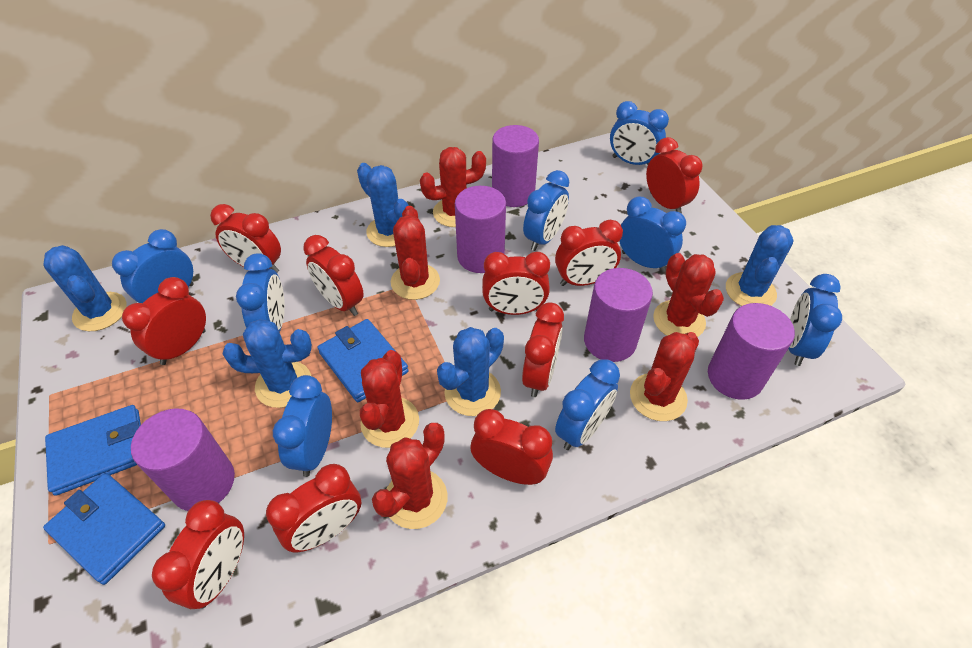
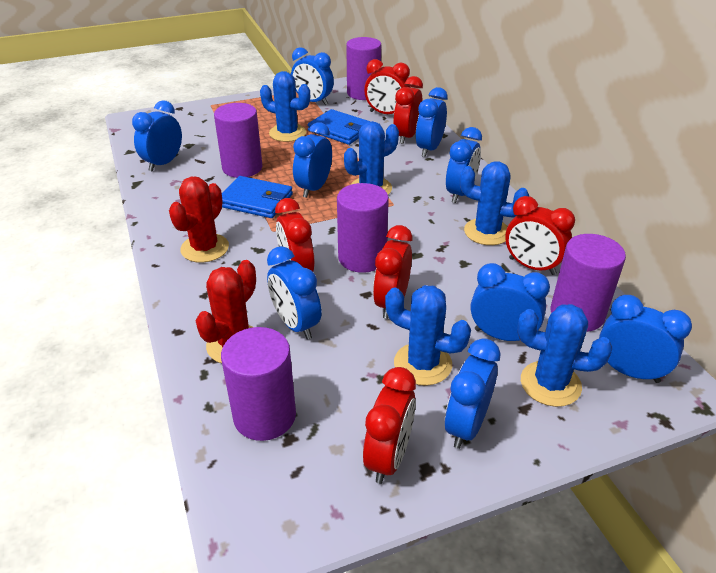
blue clock: 8 -> 9
blue wallet: 3 -> 2
red cactus: 6 -> 2
red clock: 10 -> 6

